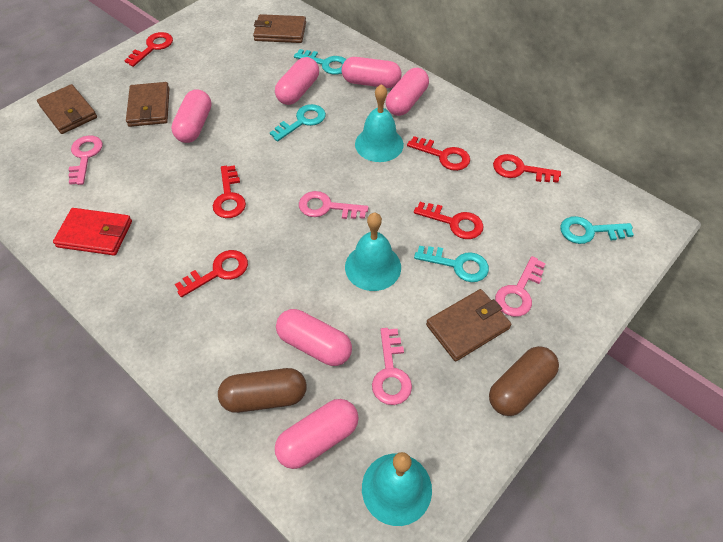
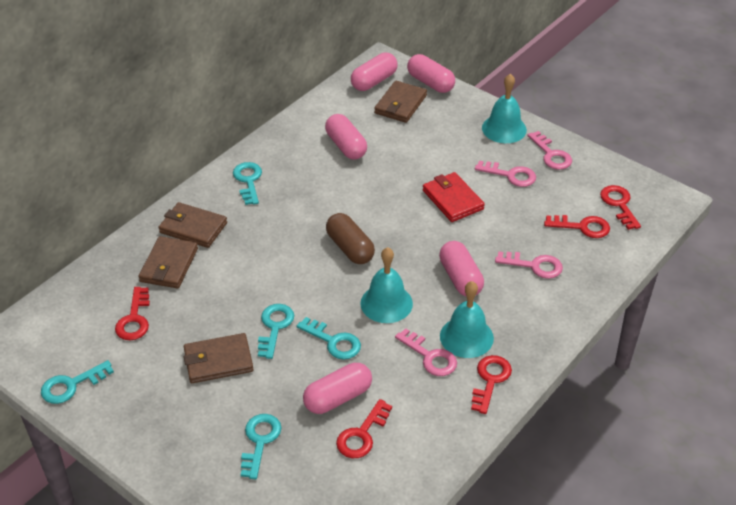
brown capsule: 2 -> 1
pink capsule: 6 -> 5
red key: 6 -> 5
turquoise key: 4 -> 5

